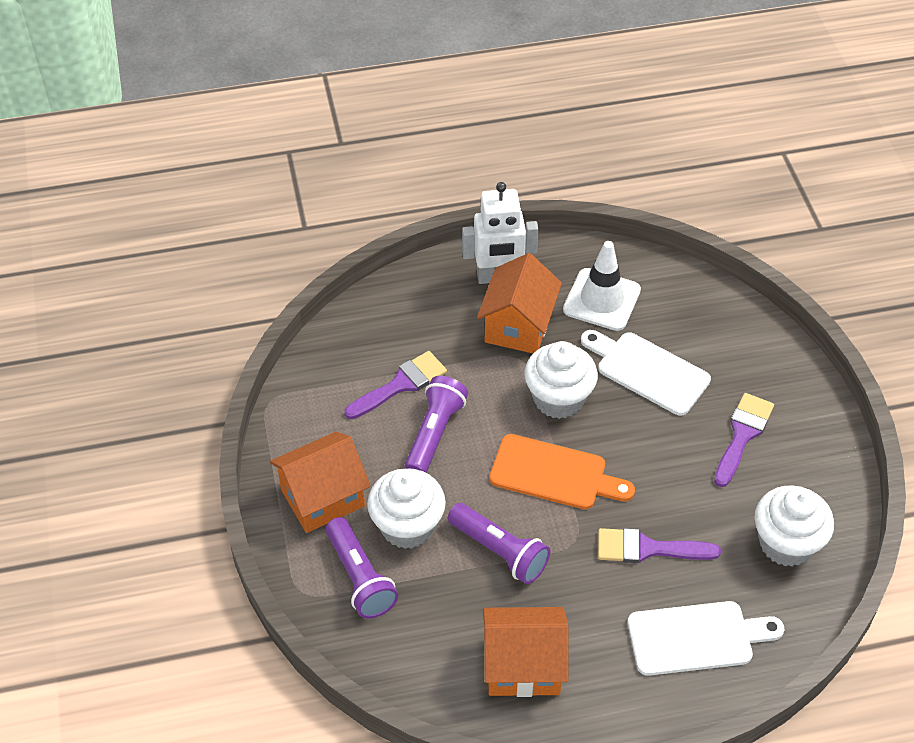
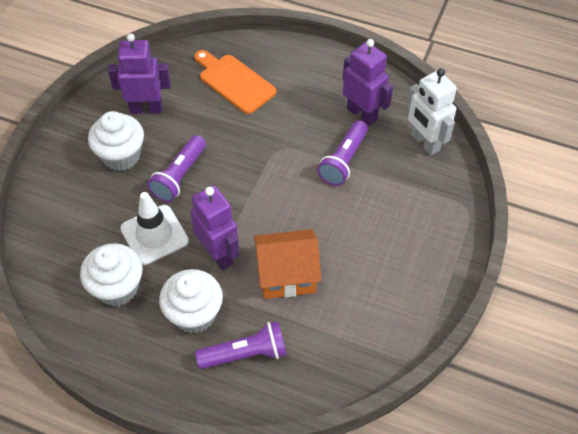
orange house: 3 -> 1
purple brush: 3 -> 0
purple robot: 0 -> 3
white cutting board: 2 -> 0

